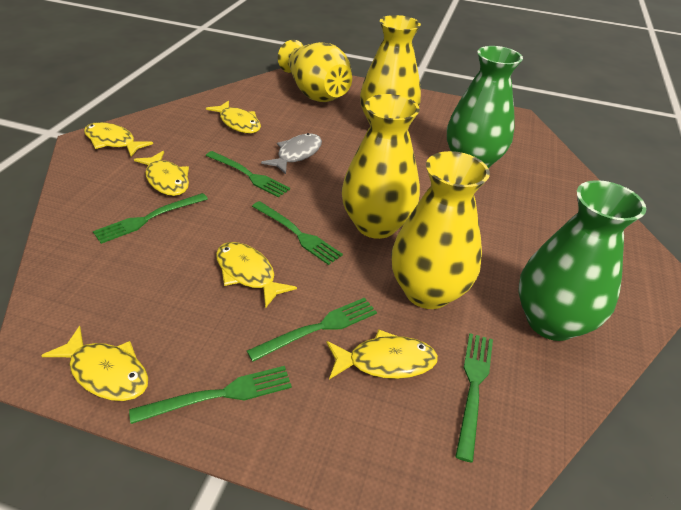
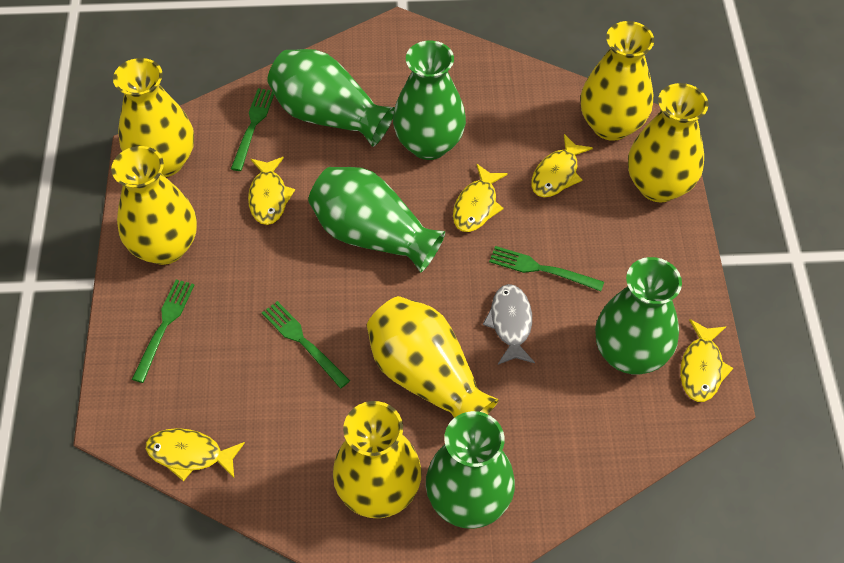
green fork: 6 -> 4
green vase: 2 -> 5
yellow fish: 6 -> 5
yellow vase: 4 -> 6

